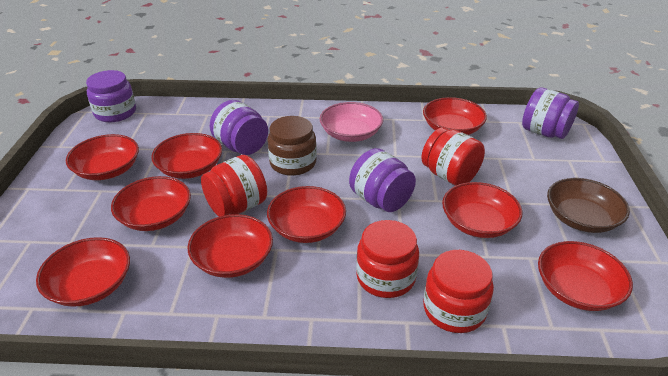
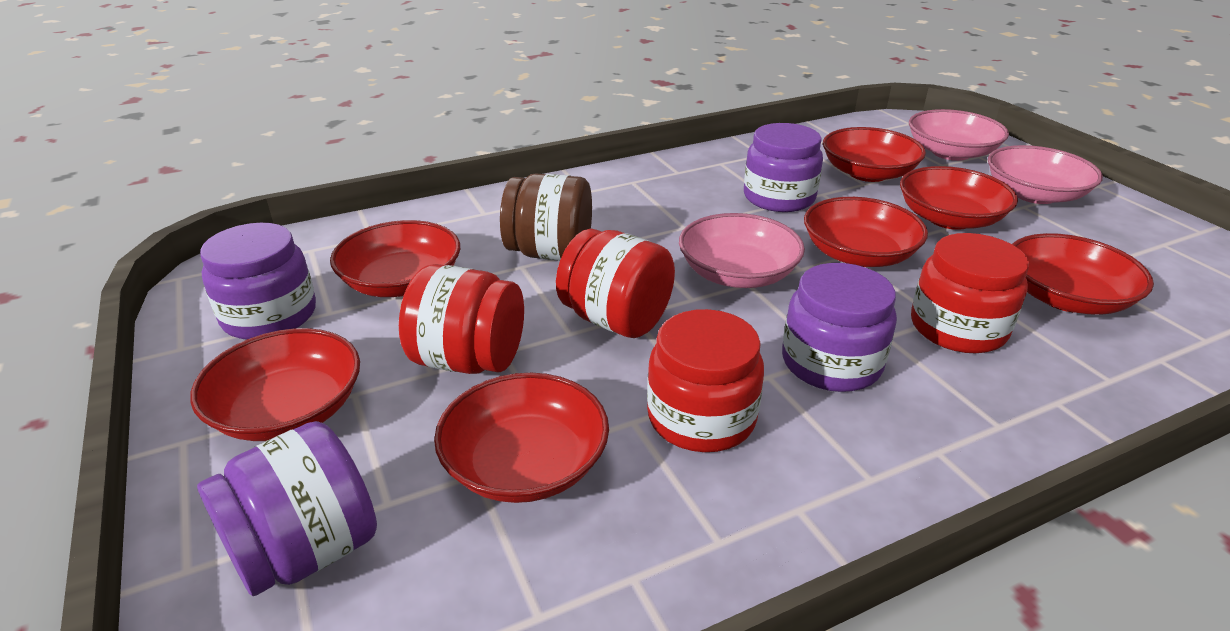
brown bowl: 1 -> 0
pink bowl: 1 -> 3
red bowl: 9 -> 7

